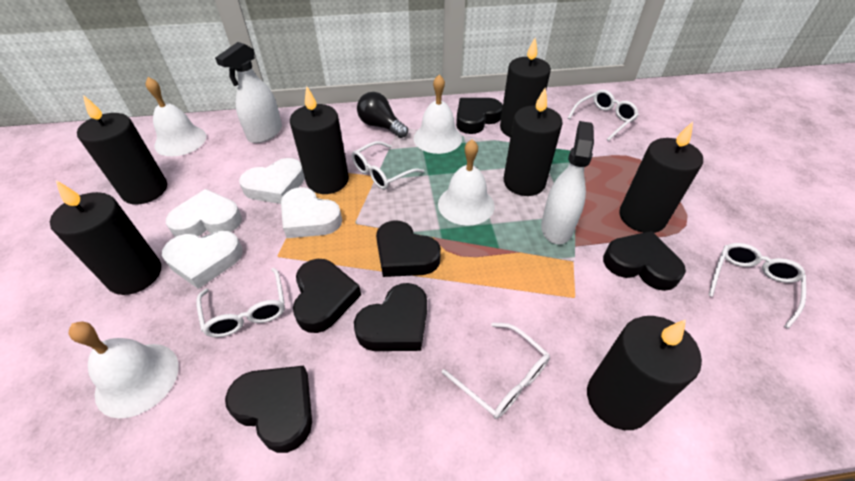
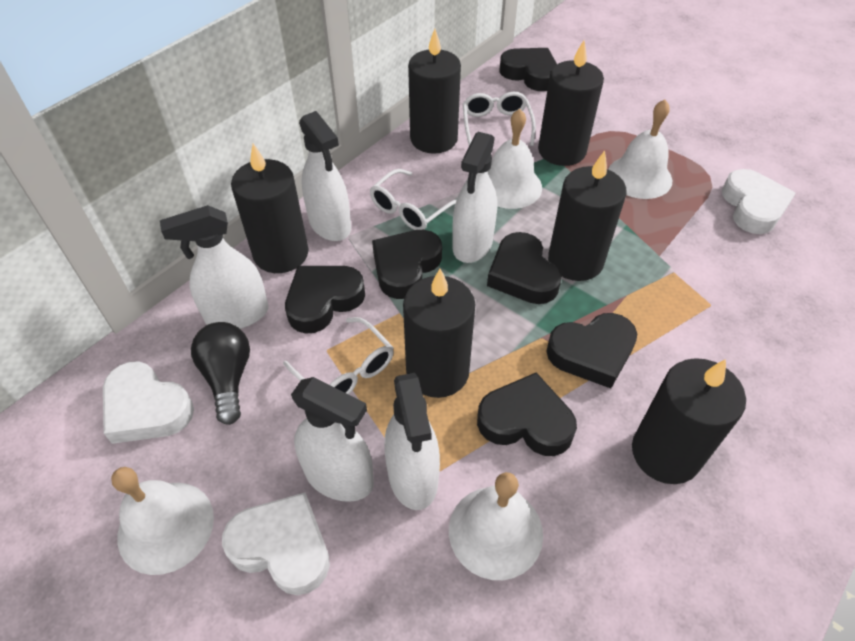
black candle: 7 -> 6
white glasses: 5 -> 3
white heart: 4 -> 3
white spray bottle: 2 -> 5

